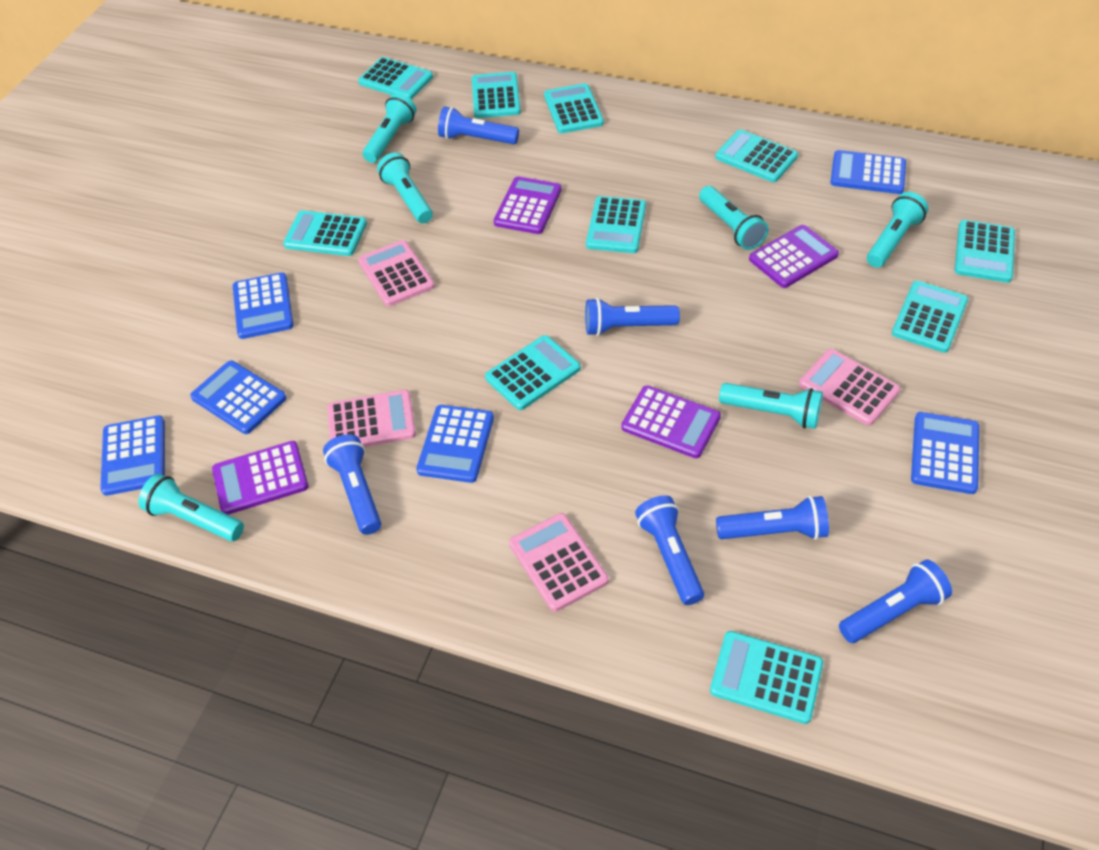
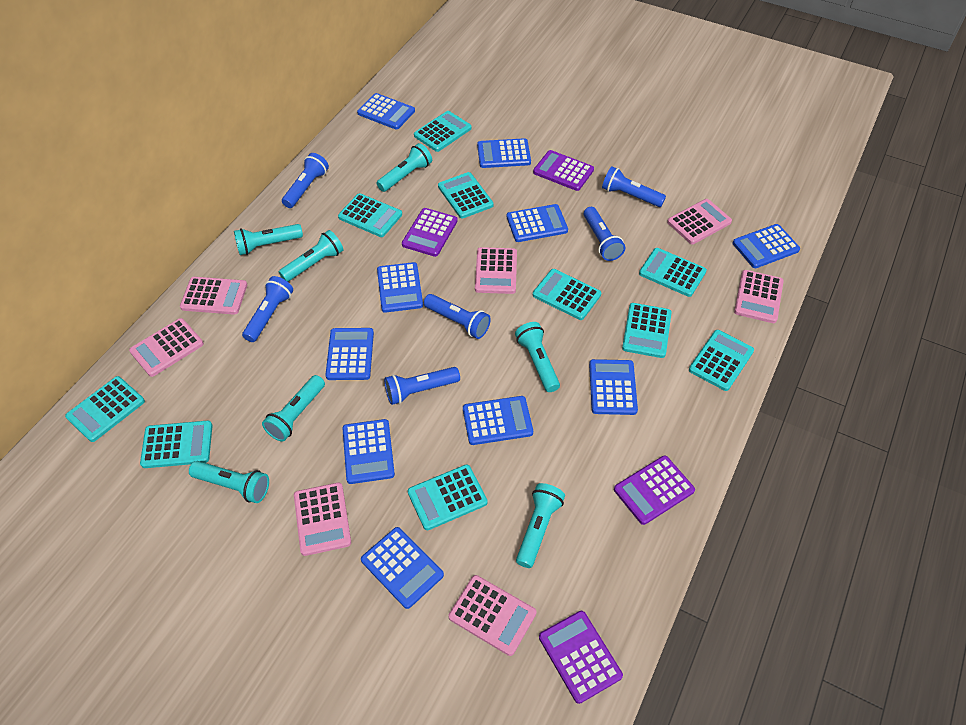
blue calculator: 6 -> 10
pink calculator: 4 -> 7
turquoise flashlight: 6 -> 7

